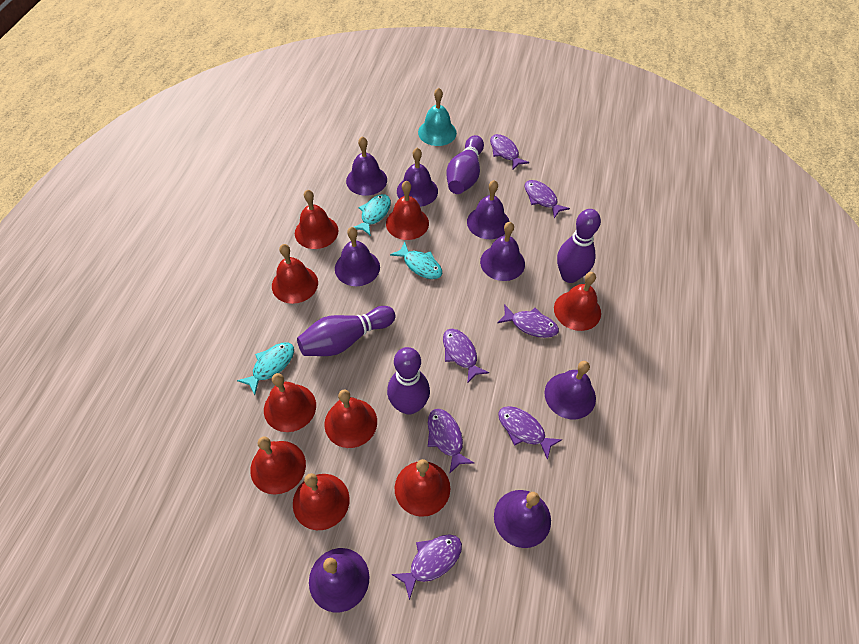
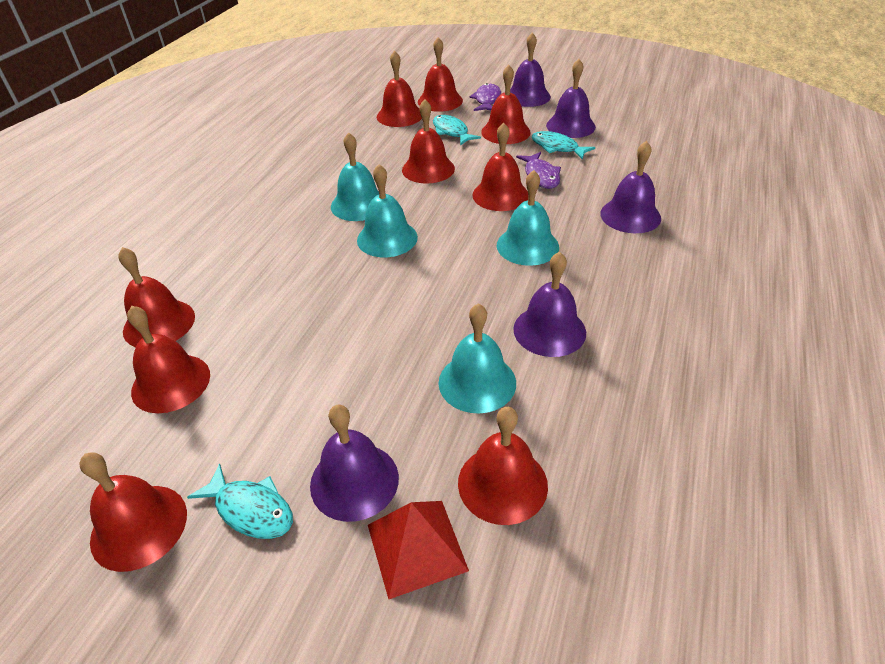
purple bell: 8 -> 5
purple bowling pin: 4 -> 0
purple fish: 7 -> 2
red pyramid: 0 -> 1
turquoise bell: 1 -> 4

